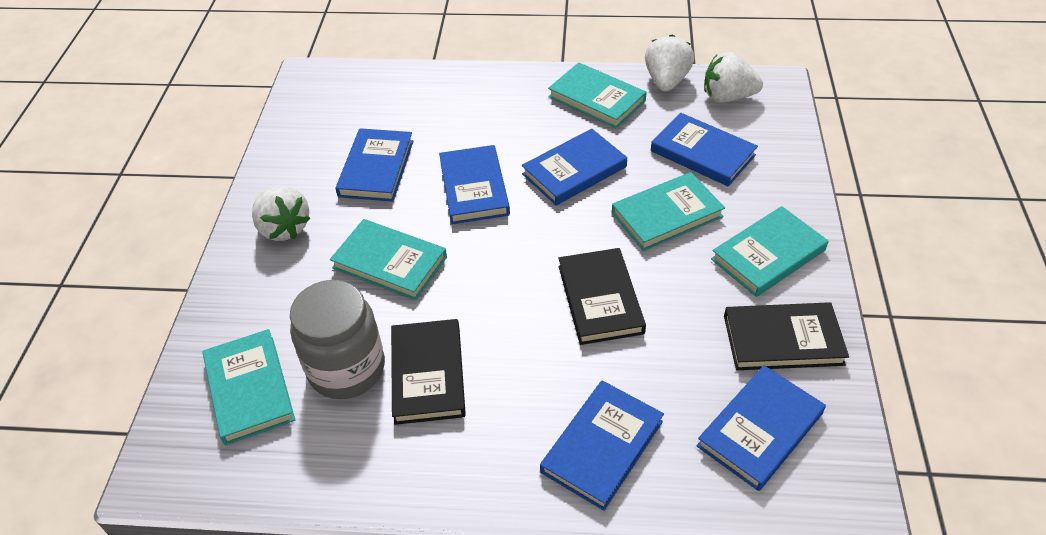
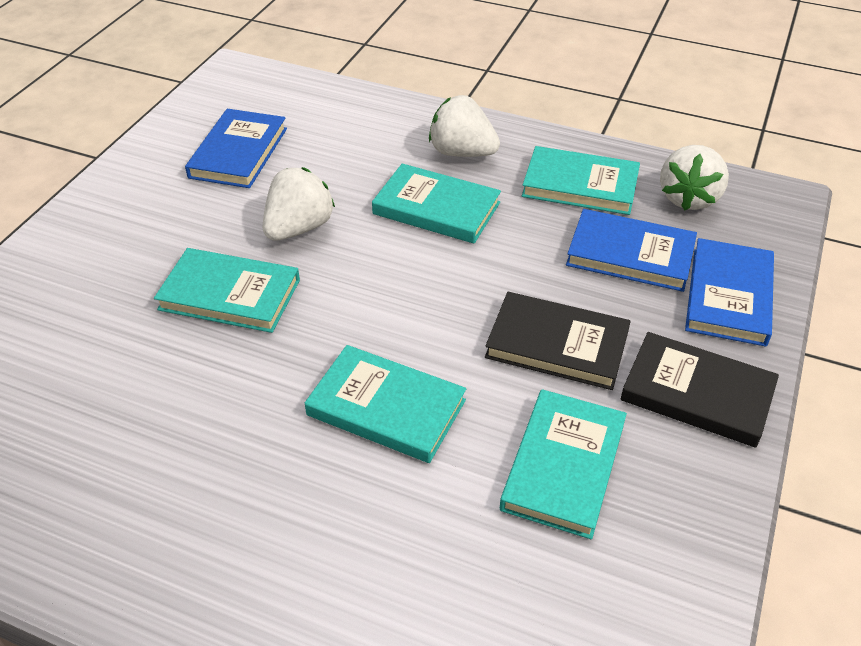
black book: 3 -> 2
blue book: 6 -> 3
grey jar: 1 -> 0

